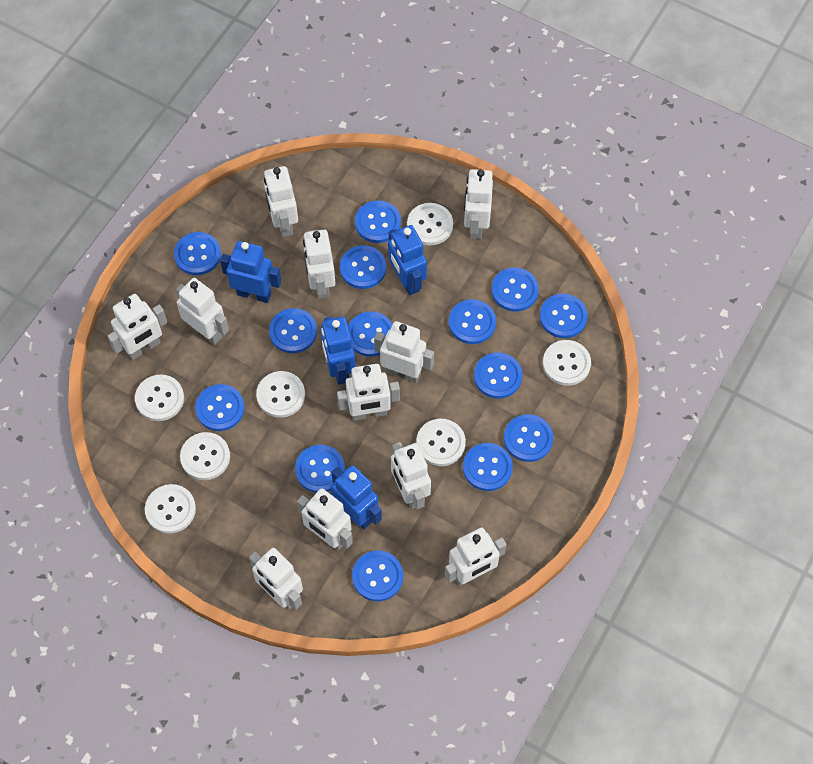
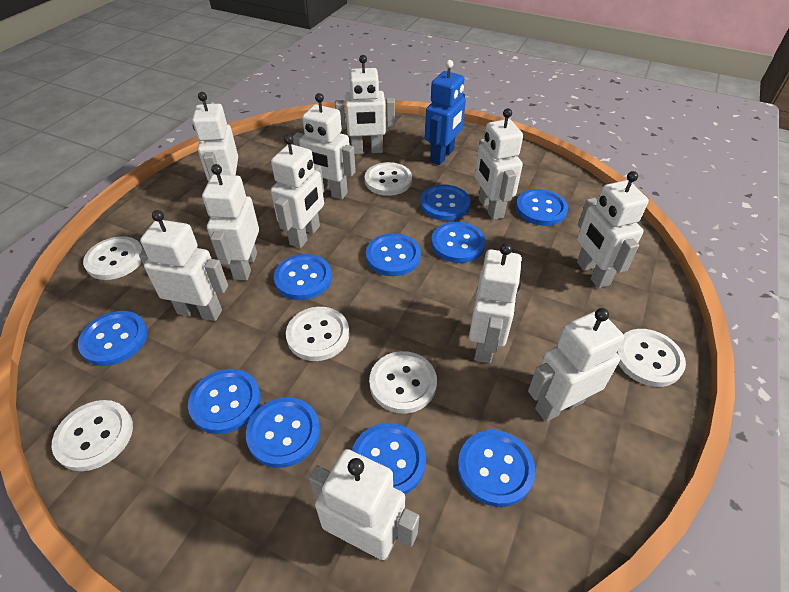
blue button: 14 -> 10
blue robot: 4 -> 1
white button: 7 -> 6

